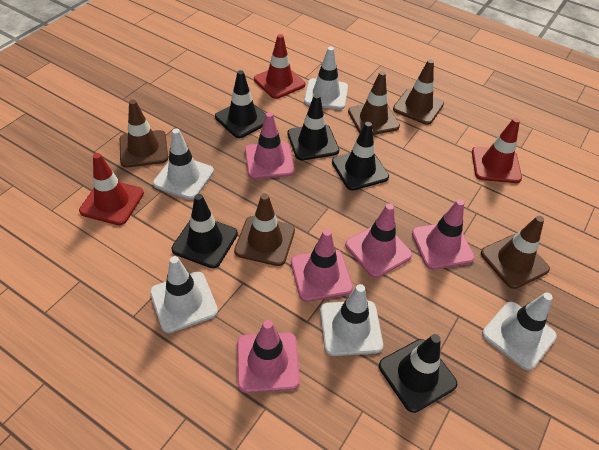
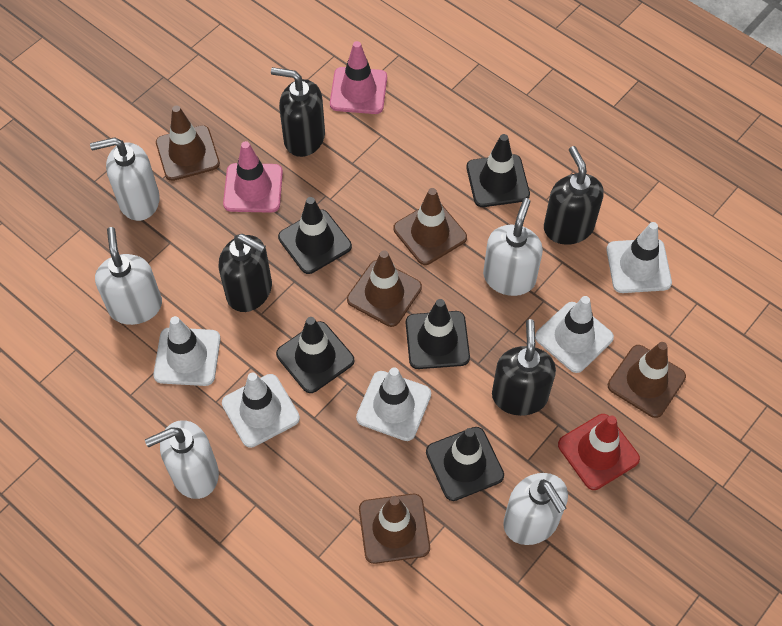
black soap dispenser: 0 -> 4
pink traffic cone: 5 -> 2
red traffic cone: 3 -> 1
white soap dispenser: 0 -> 5

